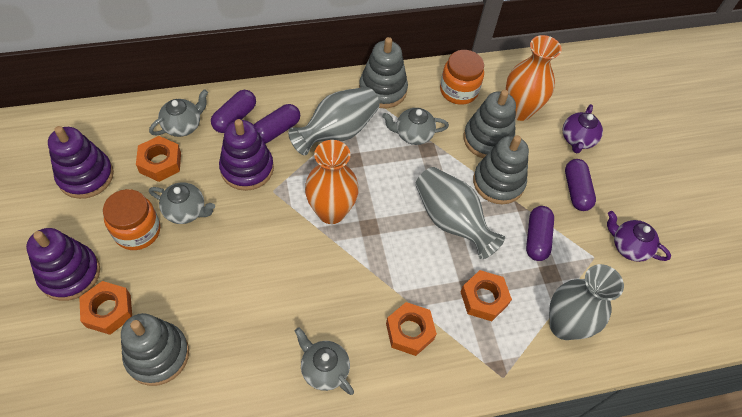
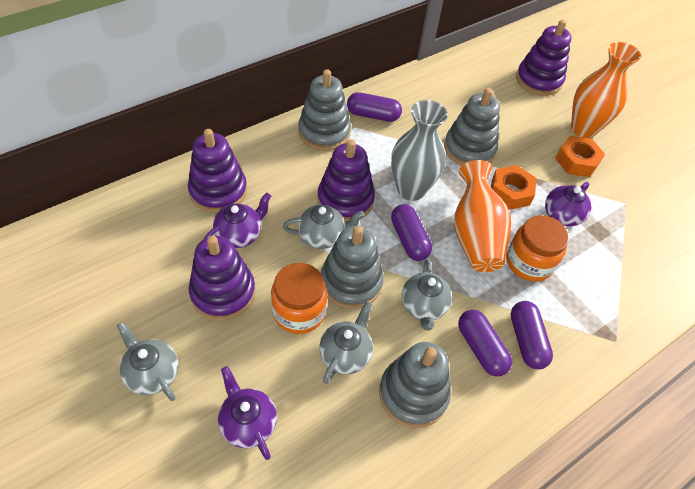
grey vase: 3 -> 1
orange nut: 4 -> 2
purple stacking toy: 3 -> 4
purple teapot: 2 -> 3

